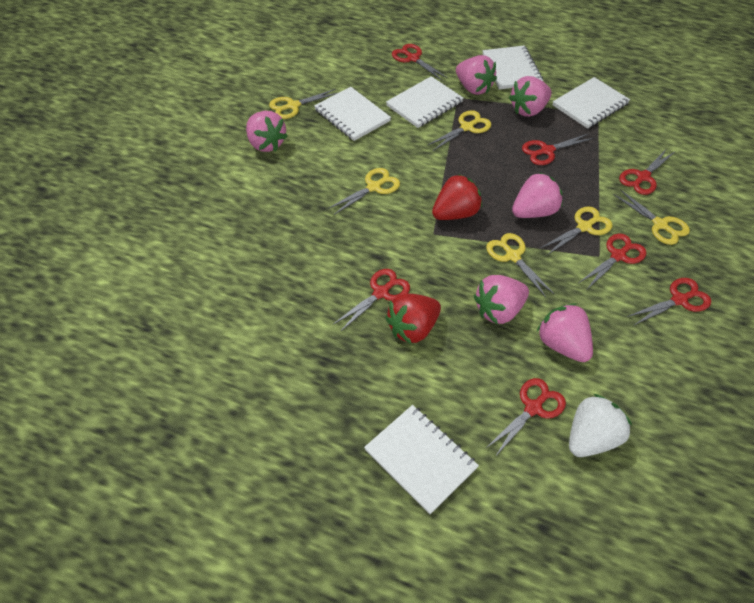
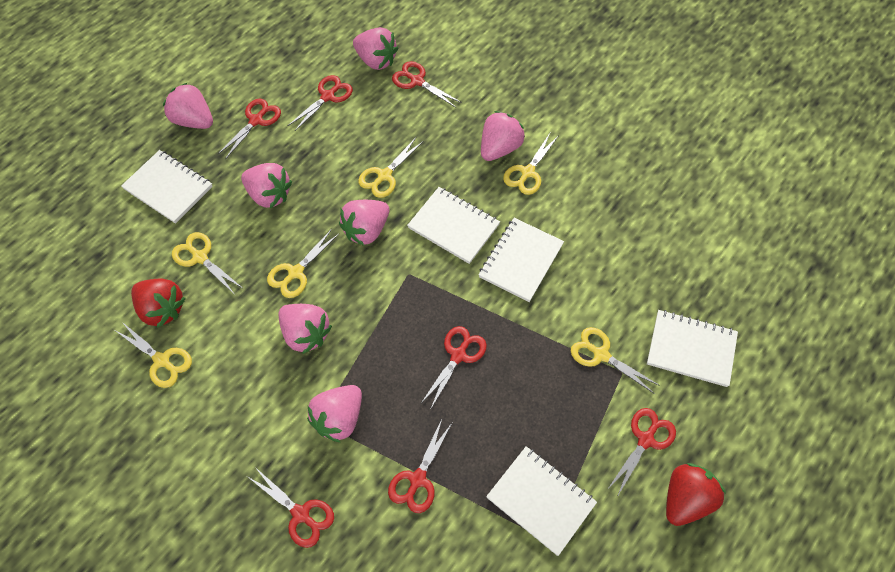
pink strawberry: 6 -> 7
white strawberry: 1 -> 0

